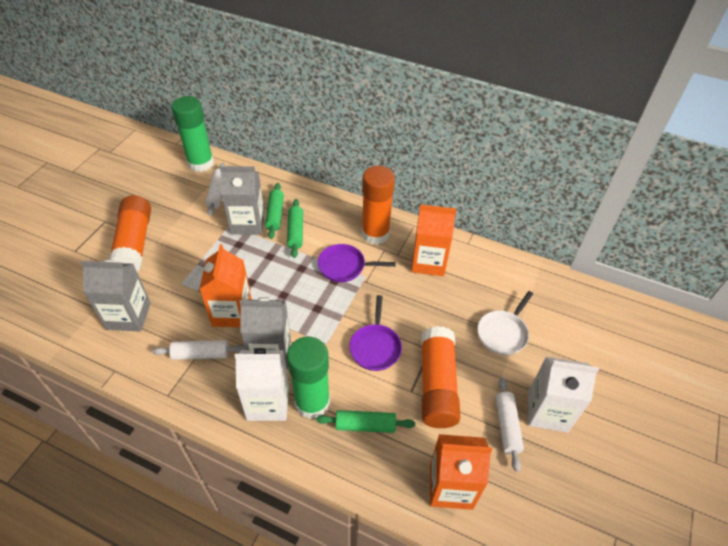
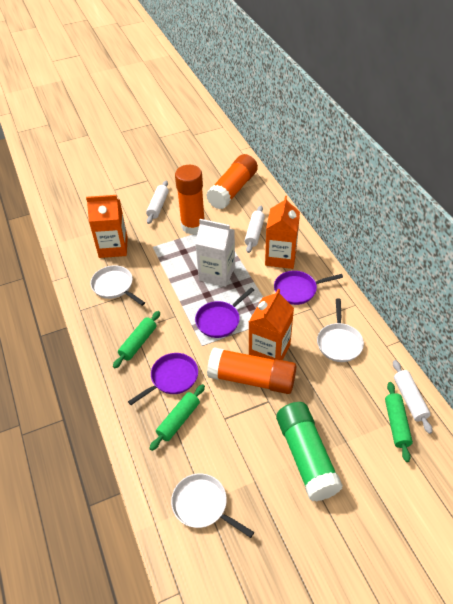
green glue stick: 2 -> 1
grey carton: 3 -> 0
purple pan: 2 -> 3
white carton: 2 -> 1
white pan: 1 -> 3

